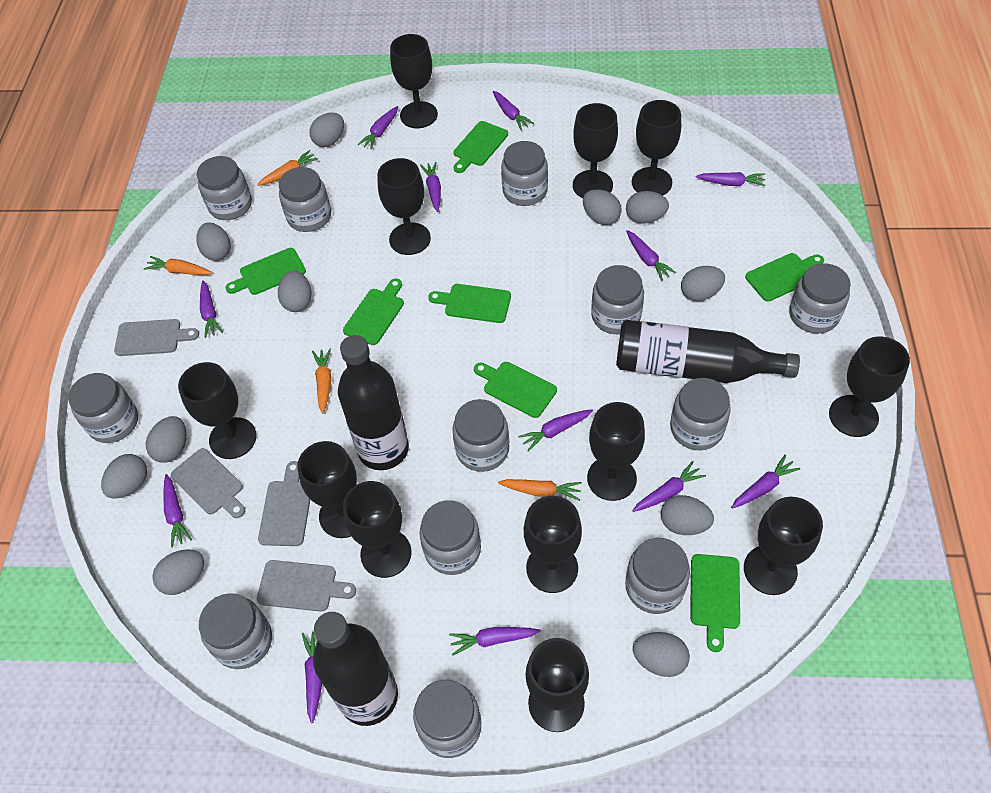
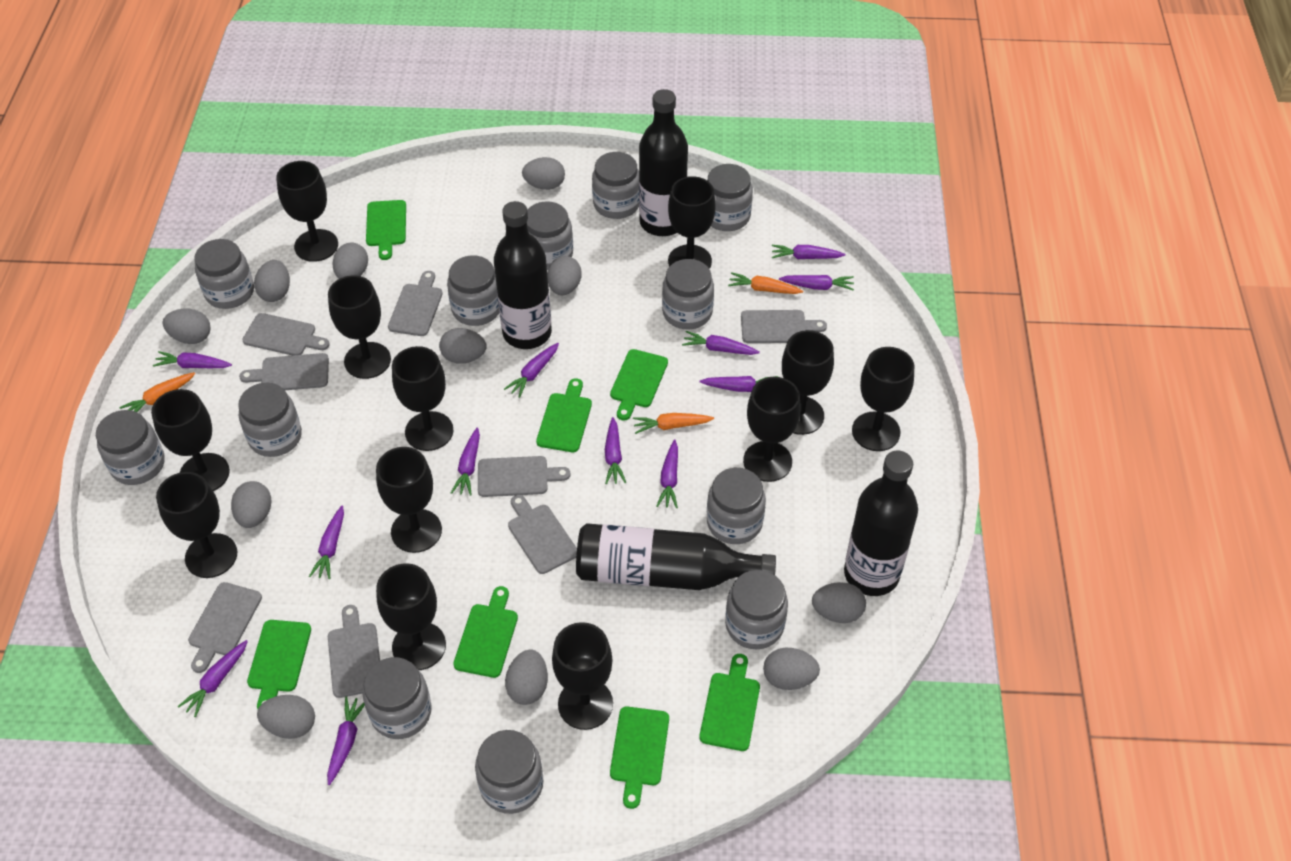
black bottle: 3 -> 4
grey cutting board: 4 -> 8
orange carrot: 4 -> 3

